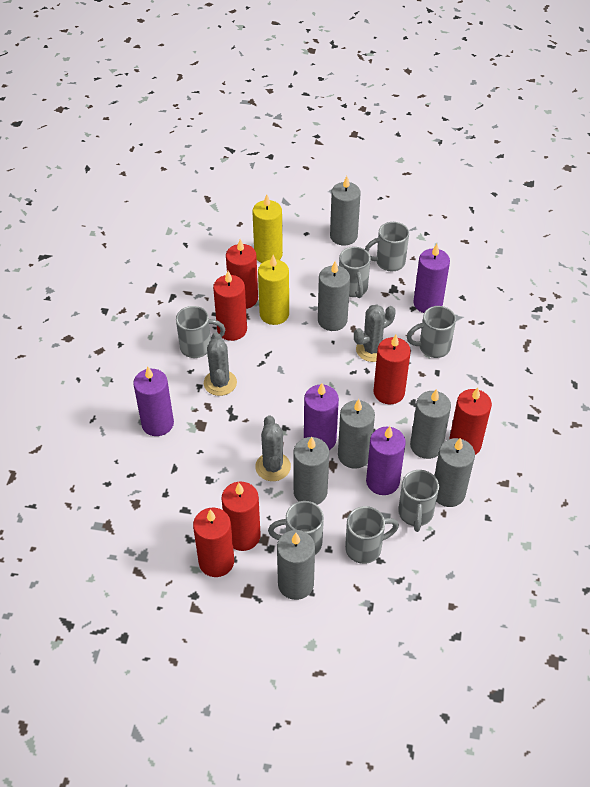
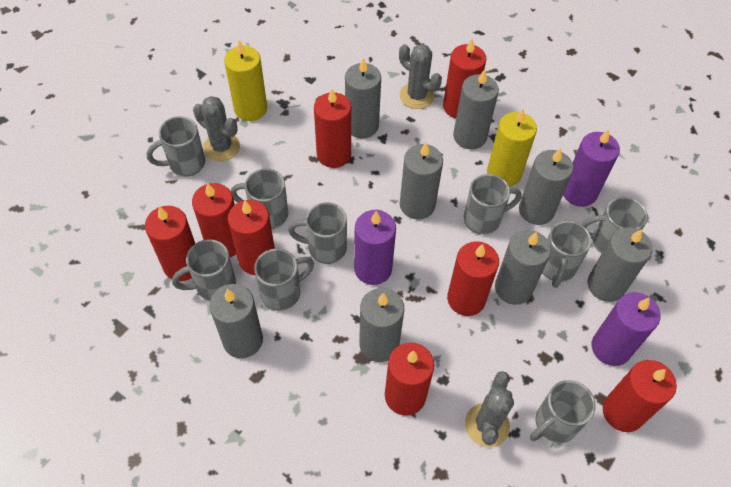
grey candle: 7 -> 8
grey mug: 7 -> 9
purple candle: 4 -> 3
red candle: 6 -> 8

